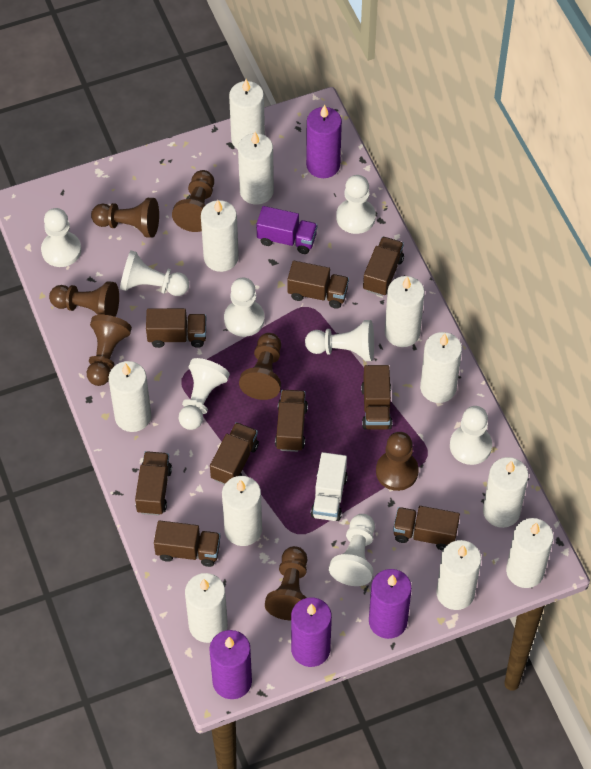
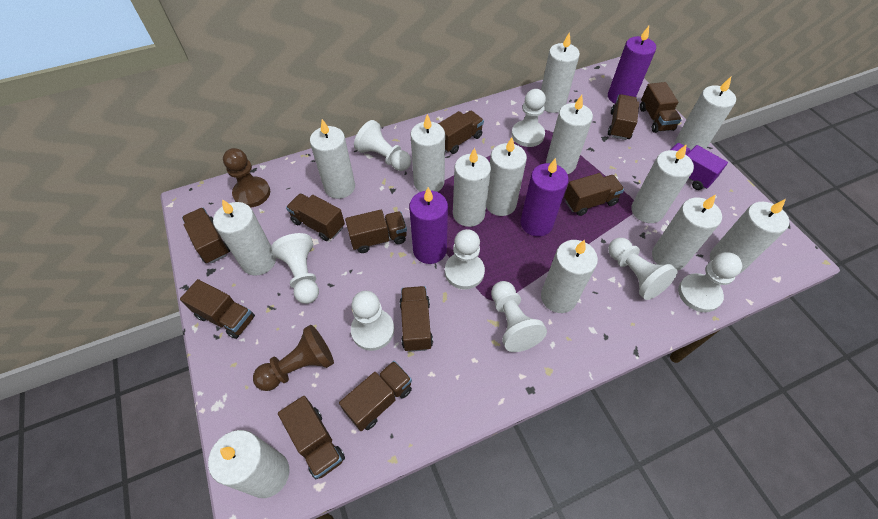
brown pawn: 7 -> 2
brown truck: 9 -> 11
purple candle: 4 -> 3
white candle: 11 -> 13
white truck: 1 -> 0

